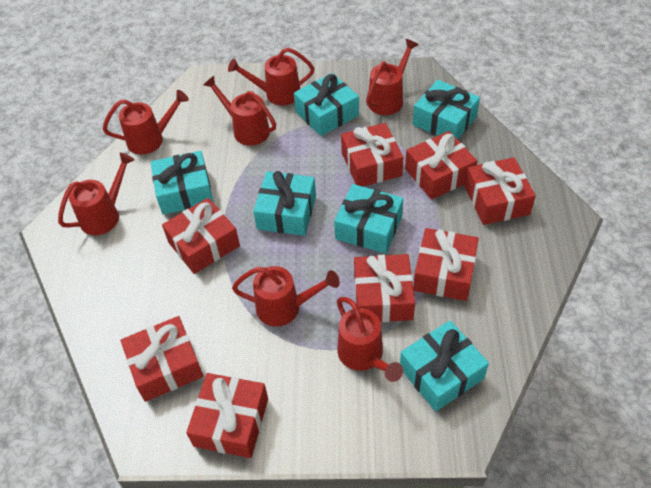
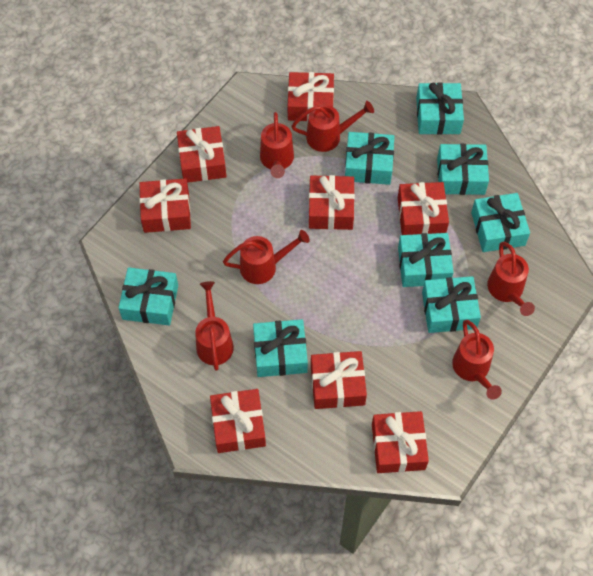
red watering can: 7 -> 6
turquoise gift: 6 -> 8

